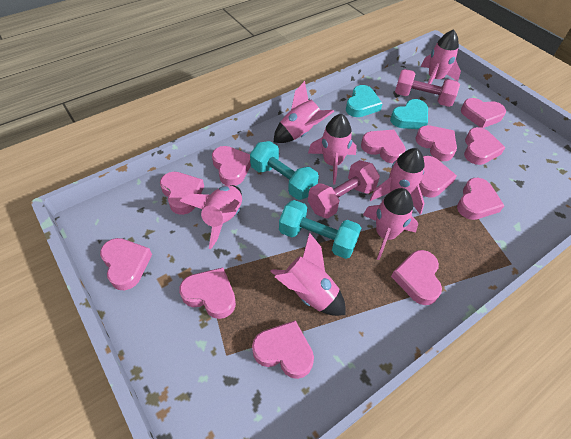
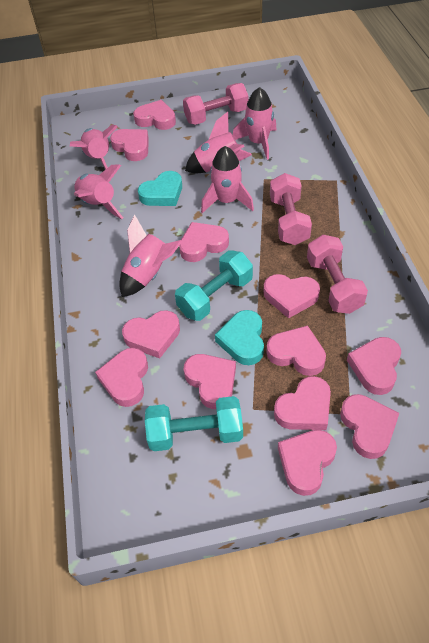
pink dumbbell: 2 -> 3
pink rocket: 7 -> 6

